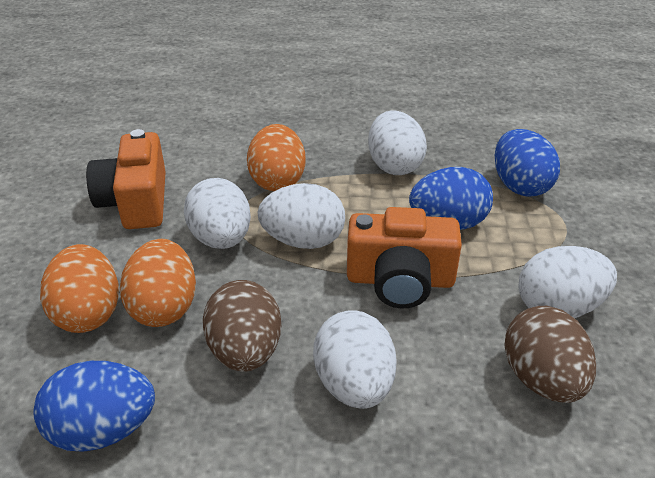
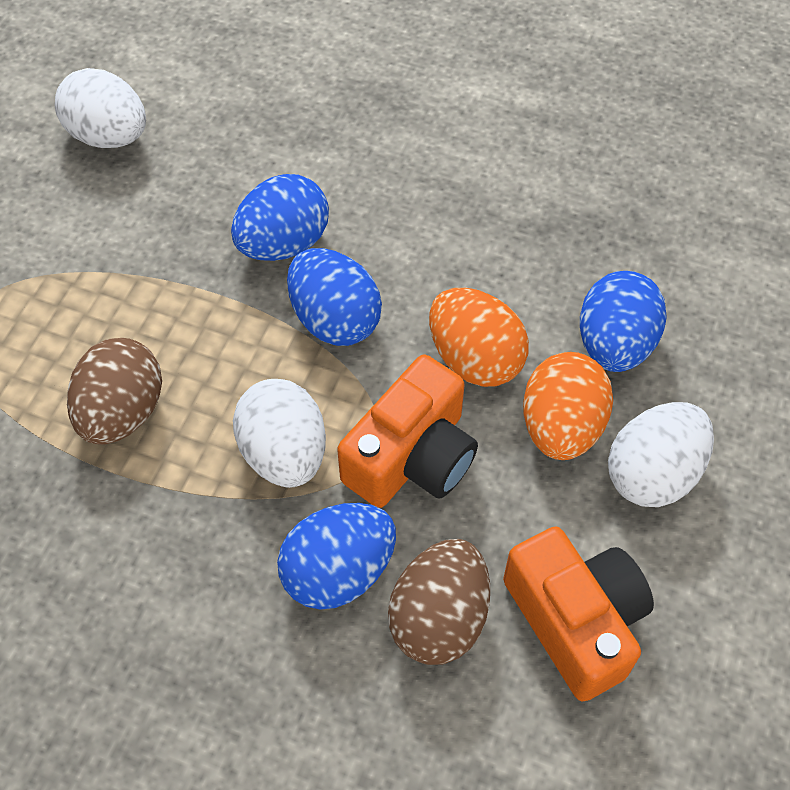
blue egg: 3 -> 4
orange egg: 3 -> 2
white egg: 5 -> 3

